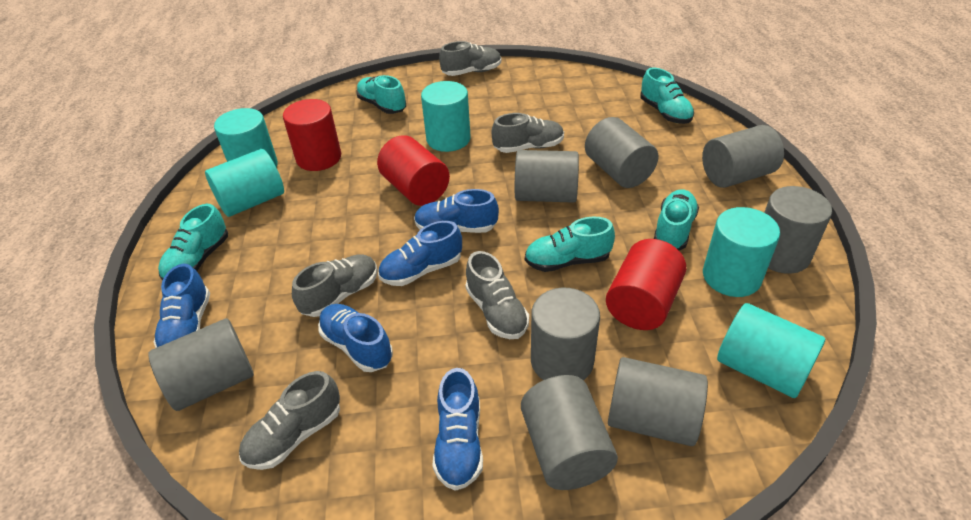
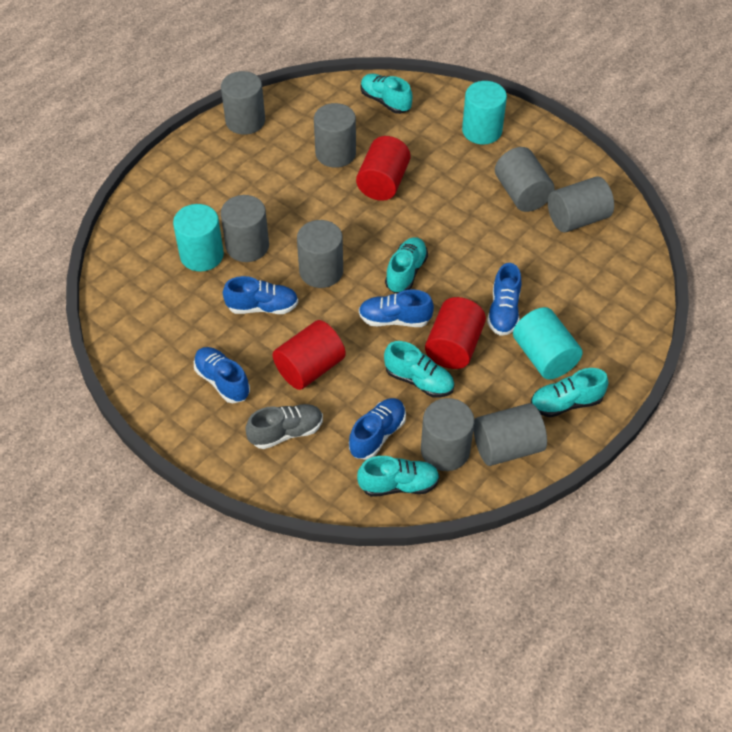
grey shoe: 5 -> 1
turquoise cylinder: 5 -> 3

